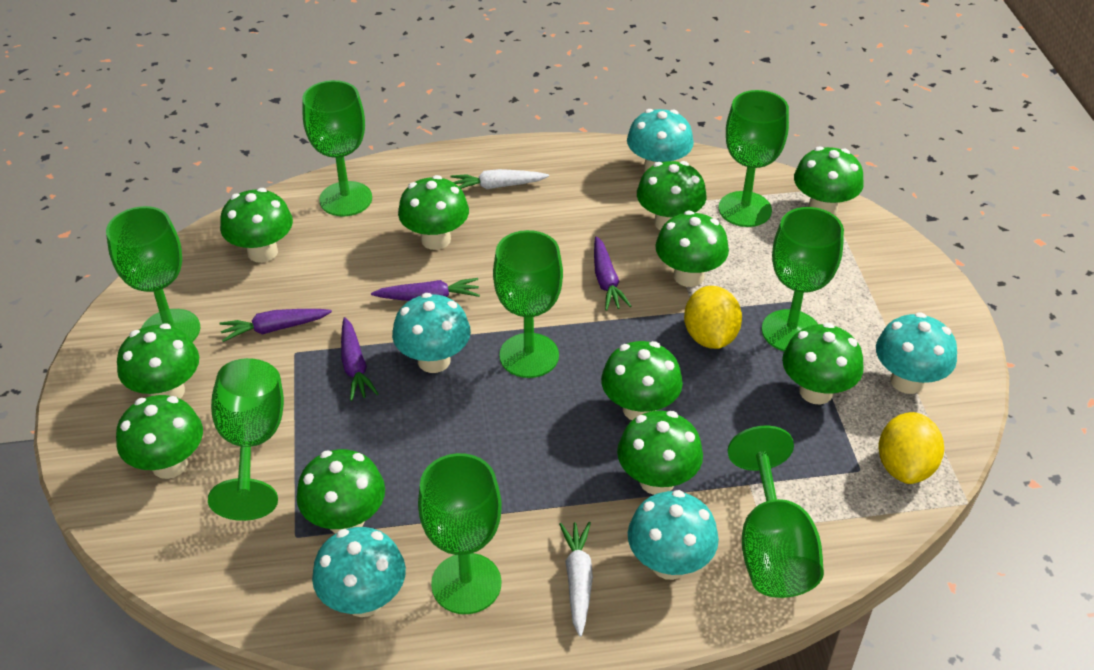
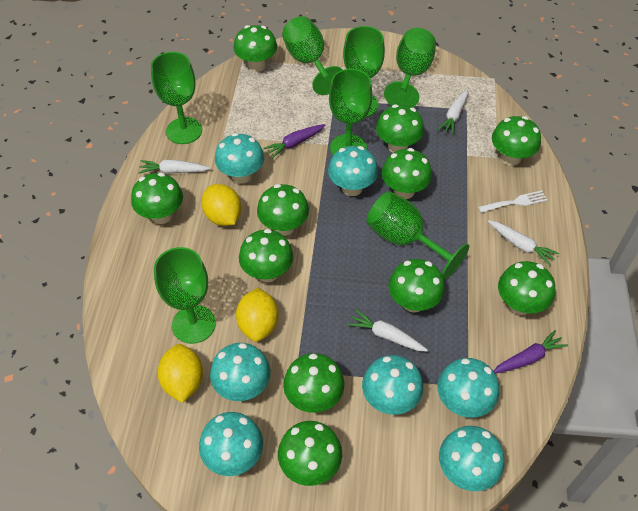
green goblet: 8 -> 7
purple carrot: 4 -> 2
turquoise mushroom: 5 -> 7
white carrot: 2 -> 4
white fork: 0 -> 1
yellow lemon: 2 -> 3

